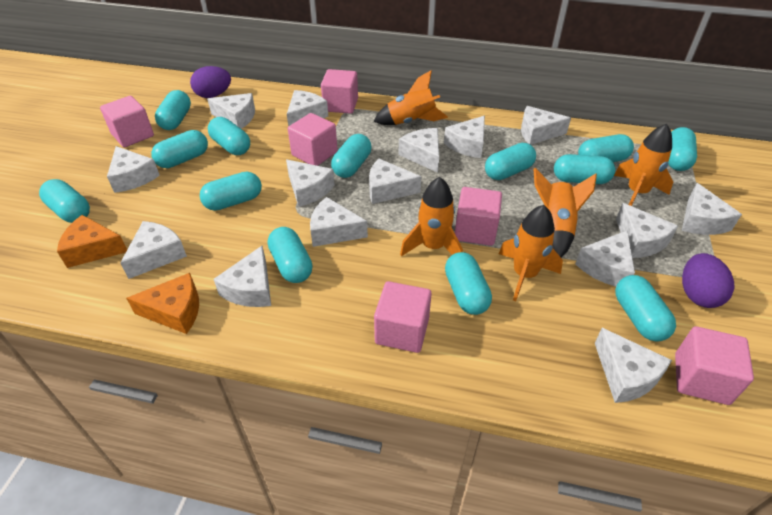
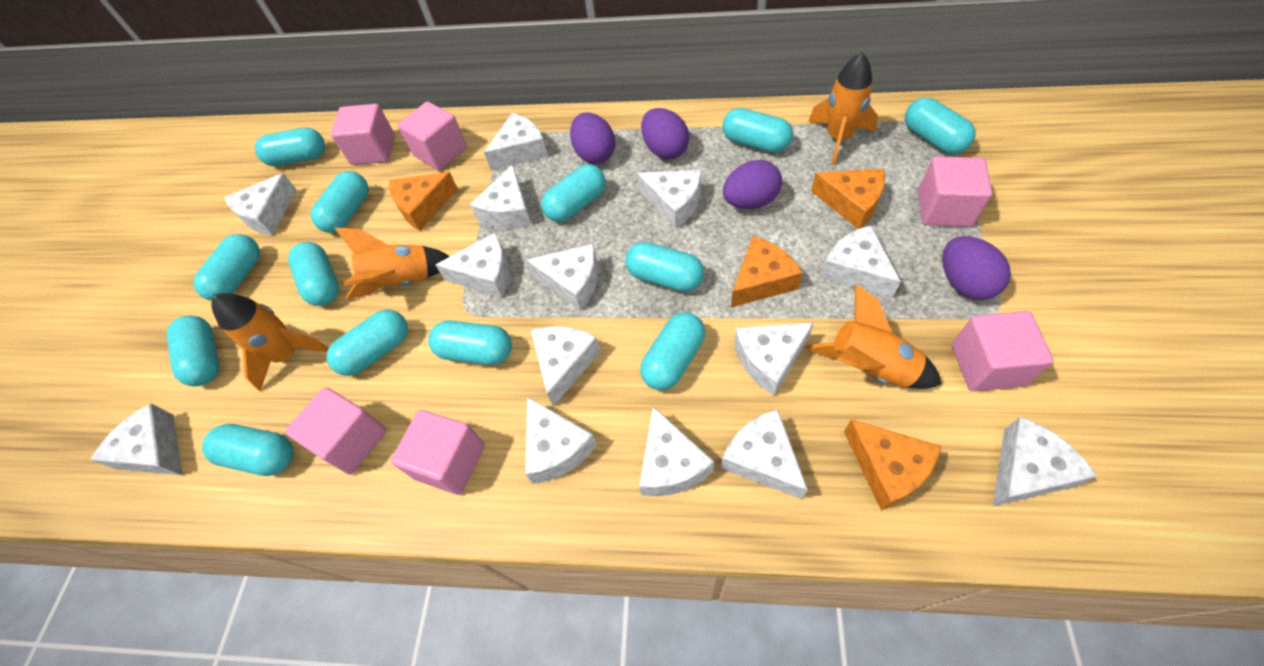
orange cheese: 2 -> 4
orange rocket: 5 -> 4
purple egg: 2 -> 4
white cheese: 15 -> 14

